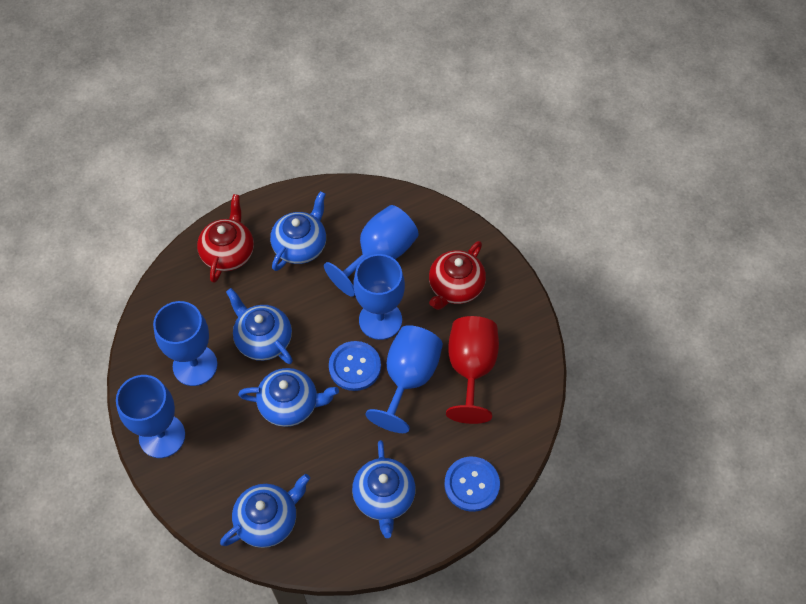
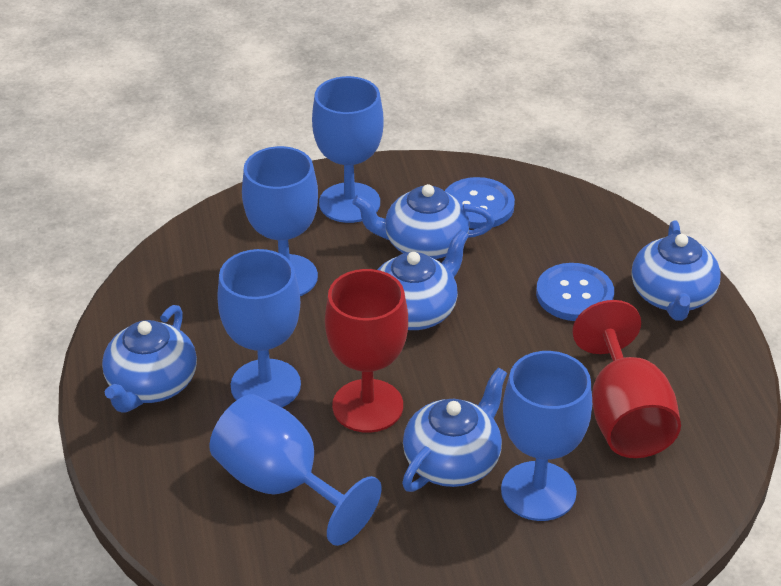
red goblet: 1 -> 2
red teapot: 2 -> 0

